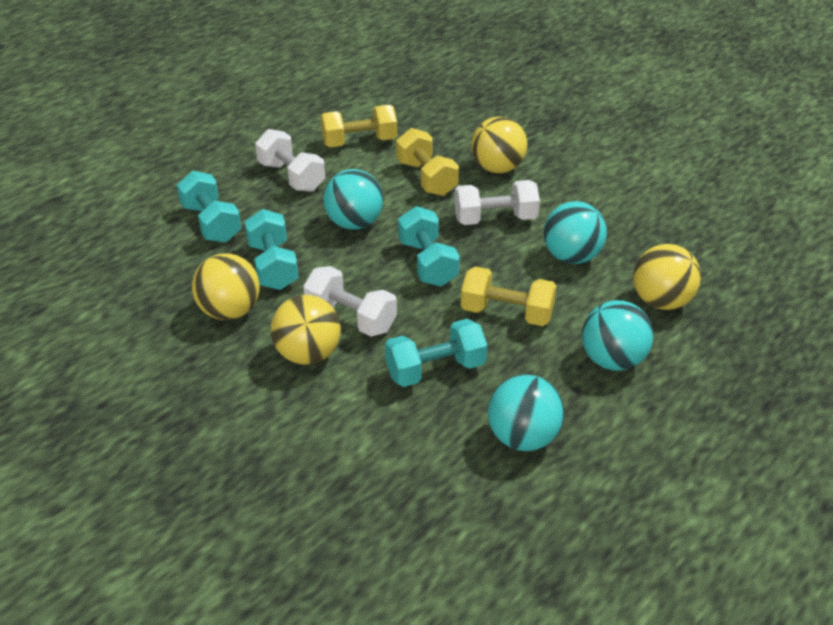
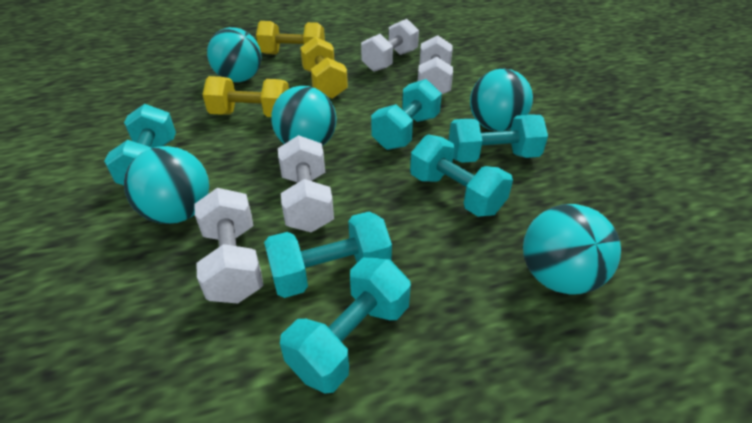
turquoise ball: 4 -> 5
turquoise dumbbell: 4 -> 6
white dumbbell: 3 -> 4
yellow ball: 4 -> 0

